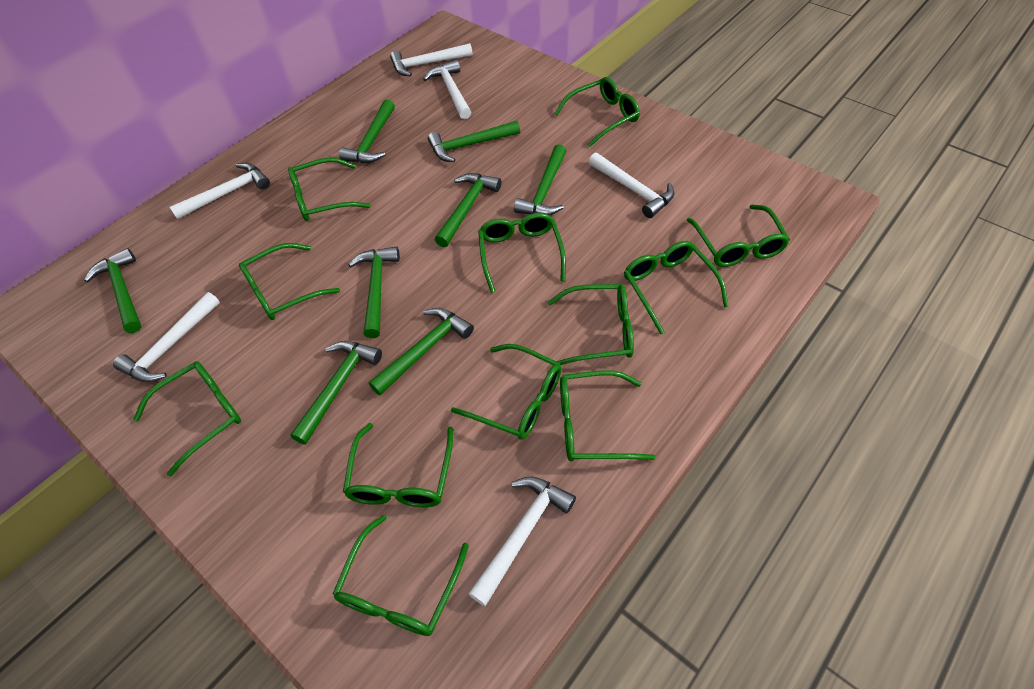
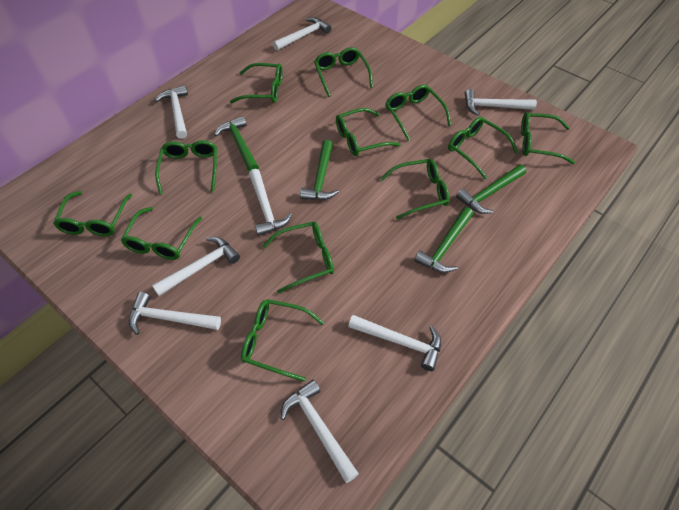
green hammer: 8 -> 4
white hammer: 6 -> 8

